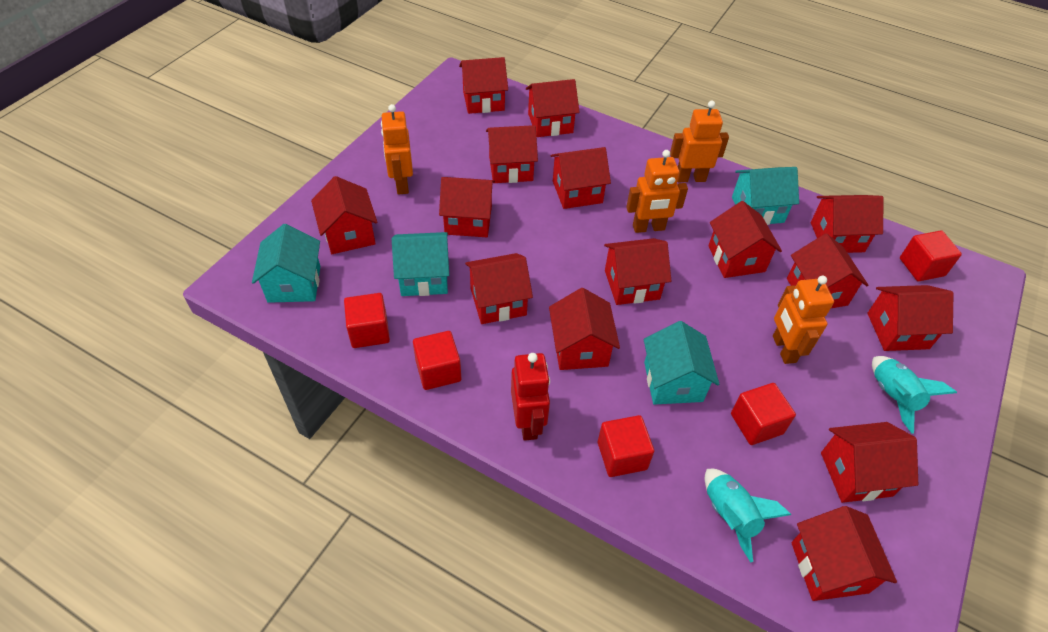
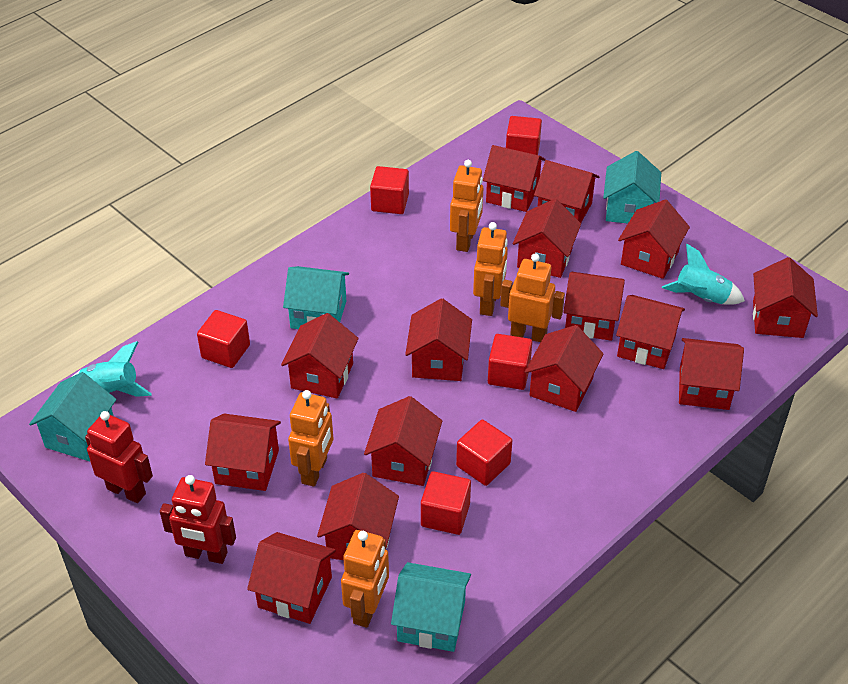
orange robot: 4 -> 5
red cube: 5 -> 6
red robot: 1 -> 2

